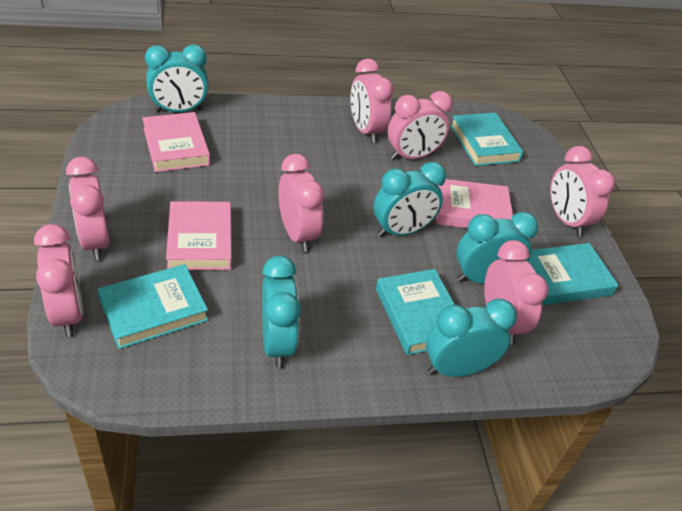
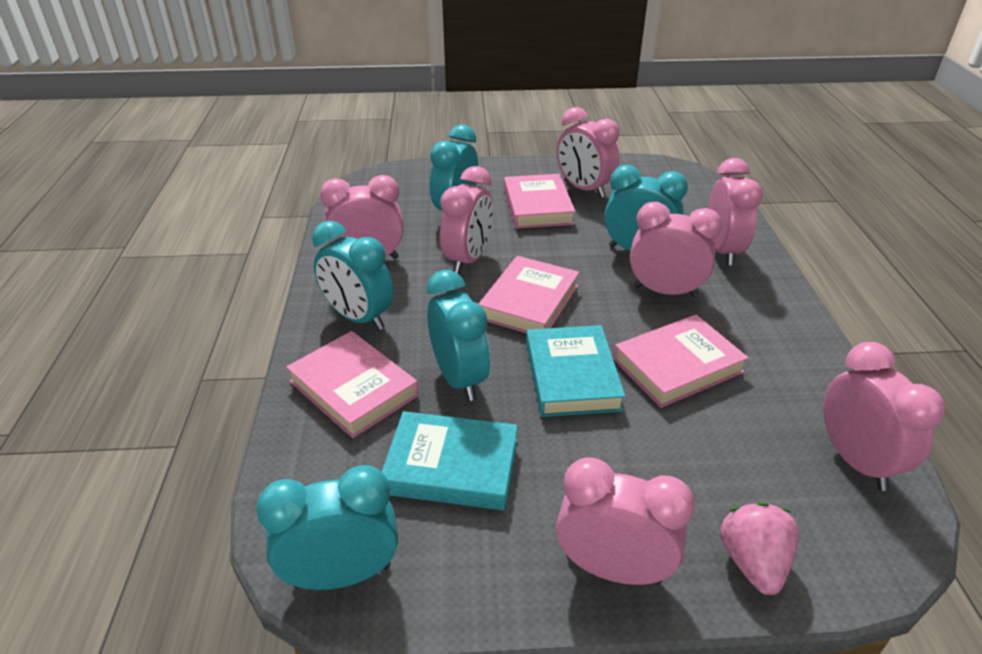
pink book: 3 -> 4
pink strawberry: 0 -> 1
turquoise book: 4 -> 2

